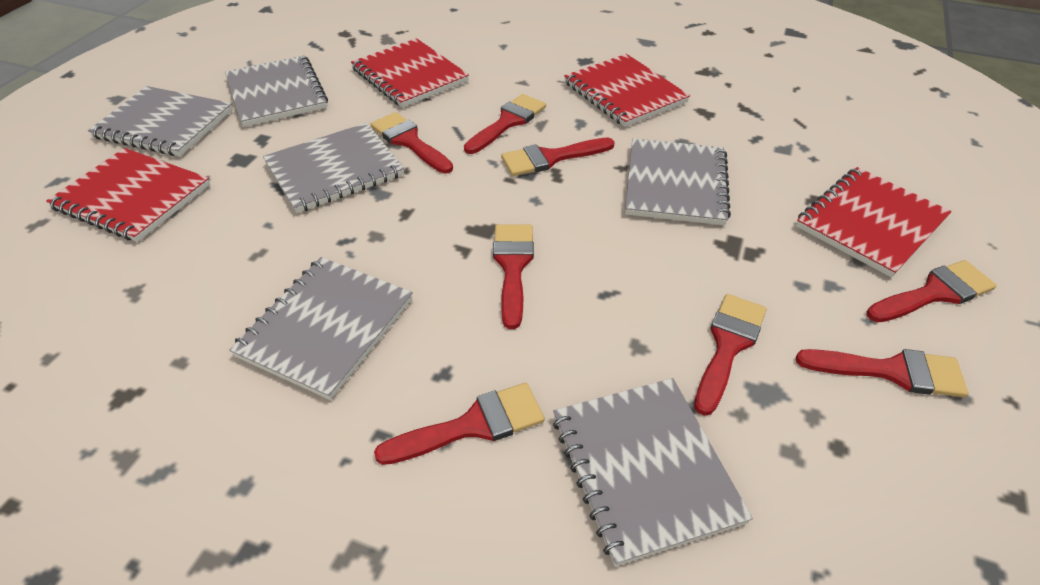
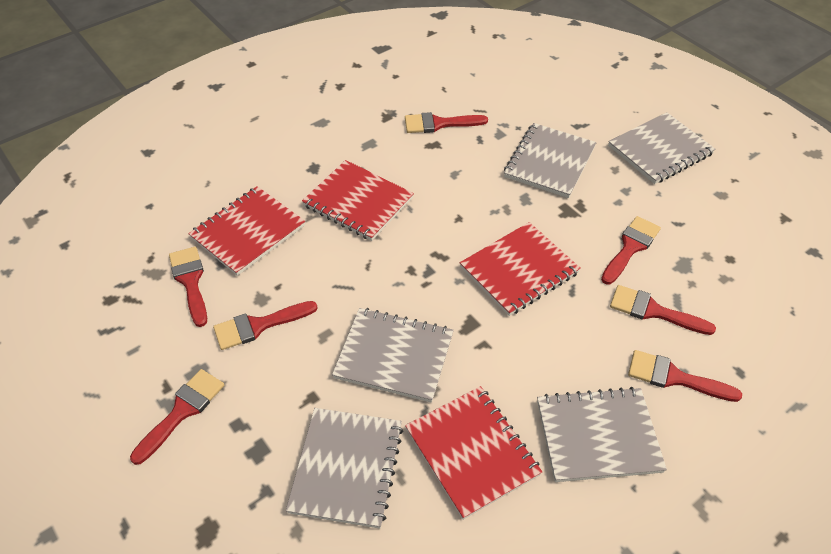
grey notebook: 6 -> 5
red brush: 8 -> 7

